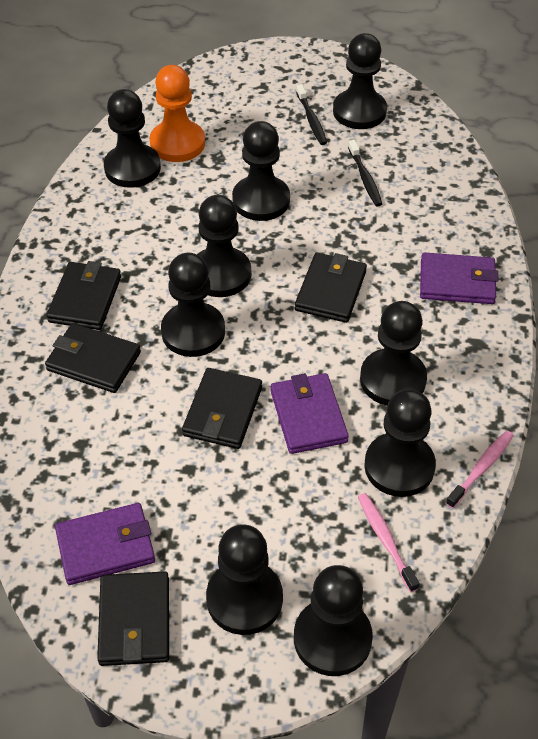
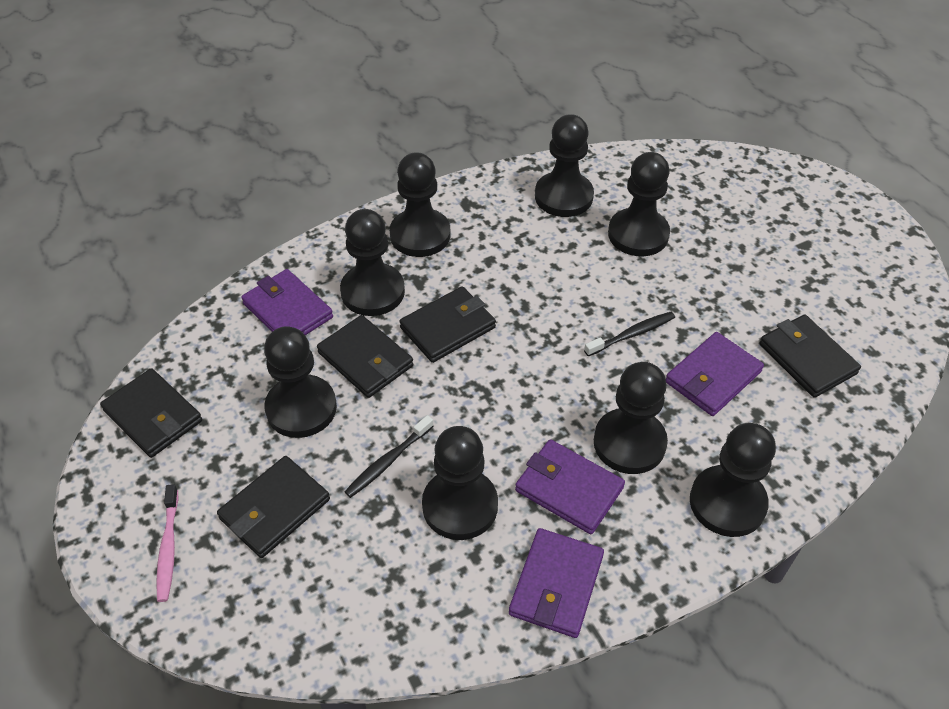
black pawn: 9 -> 8
orange pawn: 1 -> 0
pink toothbrush: 2 -> 1
purple wallet: 3 -> 4

